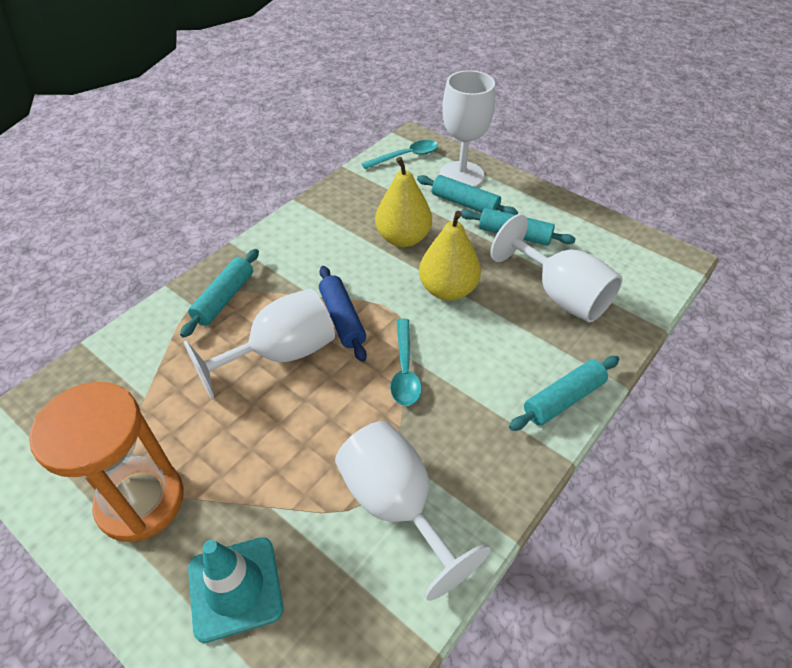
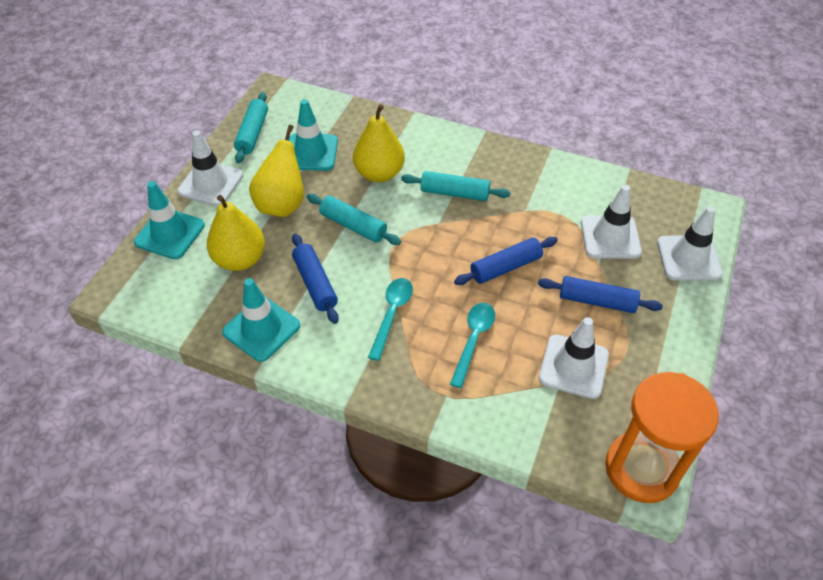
blue rolling pin: 1 -> 3
turquoise rolling pin: 4 -> 3
turquoise traffic cone: 1 -> 3
white goblet: 4 -> 0
white traffic cone: 0 -> 4
yellow pear: 2 -> 3

